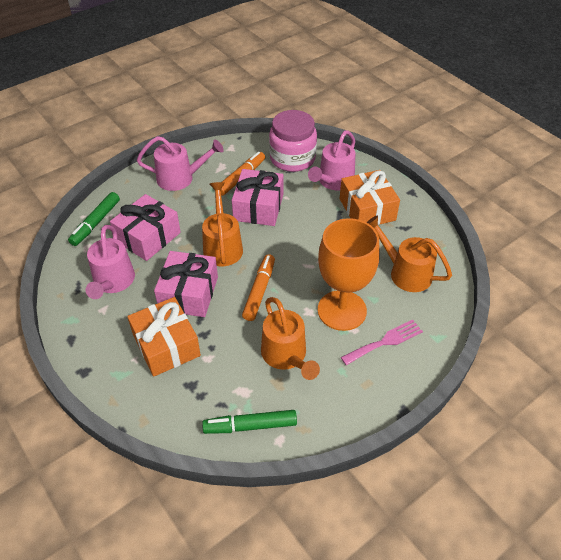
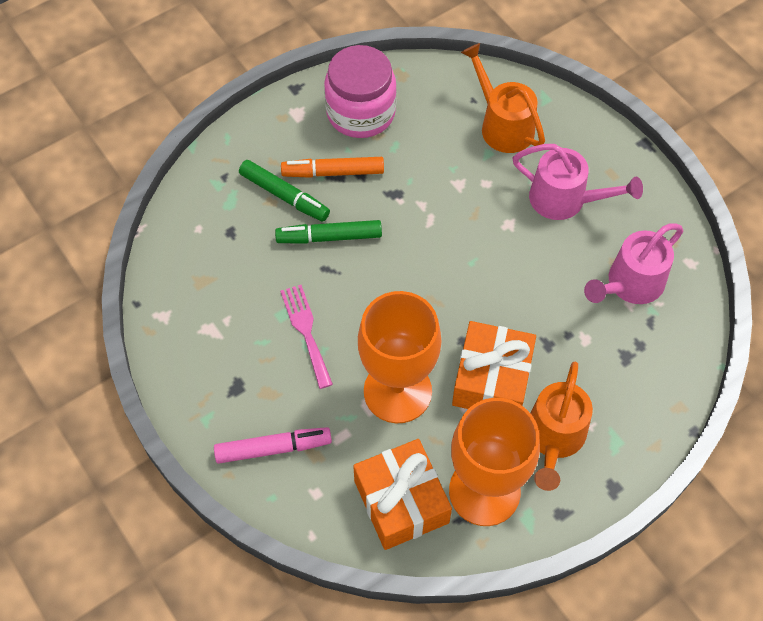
orange goblet: 1 -> 2
orange marker: 2 -> 1
orange watering can: 3 -> 2
pink gift: 3 -> 0
pink marker: 0 -> 1
pink watering can: 3 -> 2

